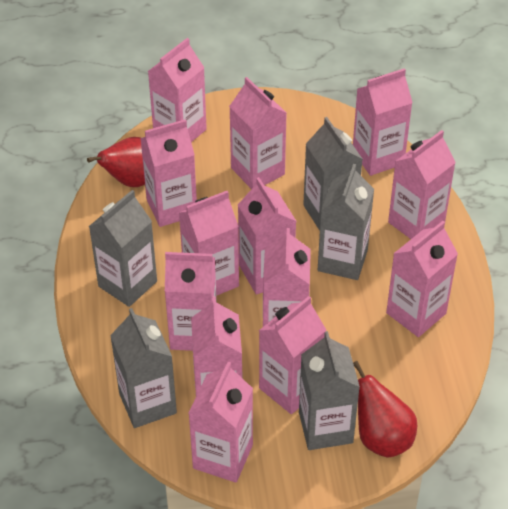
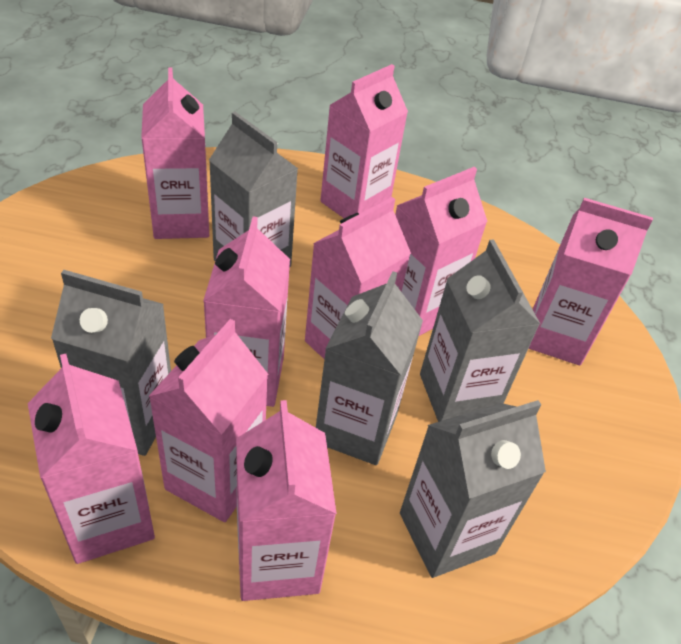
pink carton: 13 -> 9
red pear: 2 -> 0

